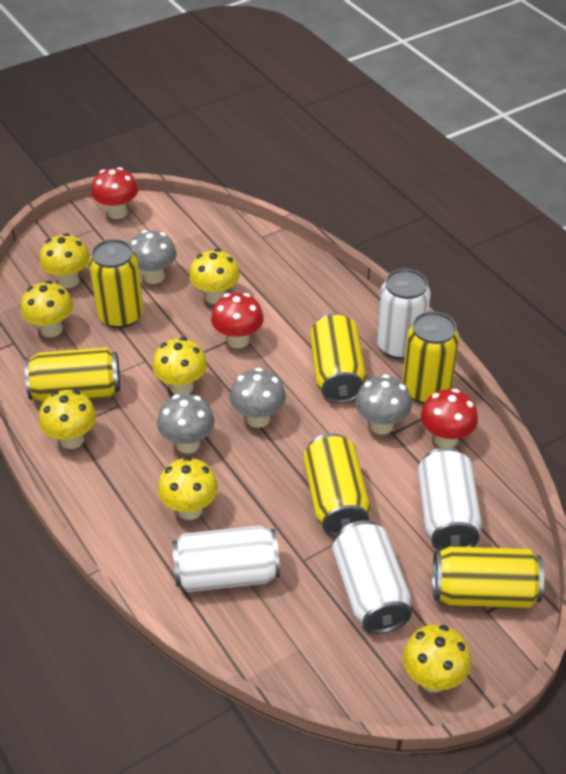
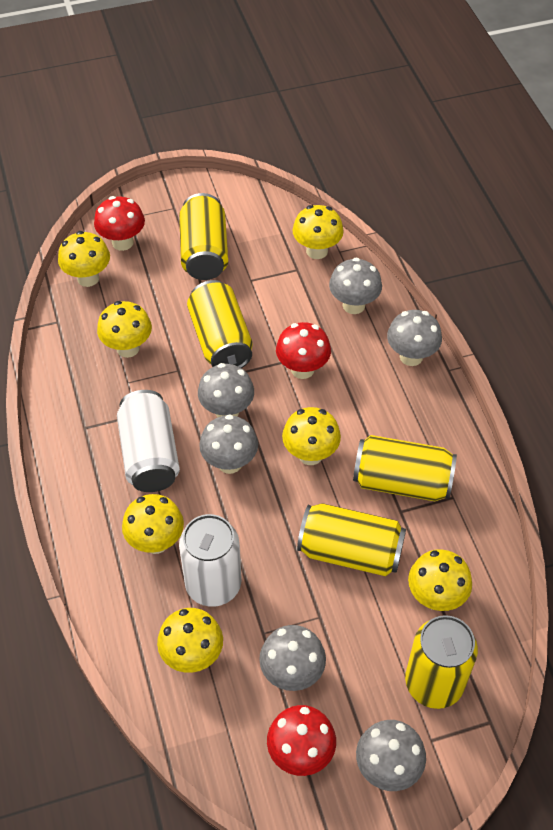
grey mushroom: 4 -> 6
white can: 4 -> 2
yellow can: 6 -> 5

